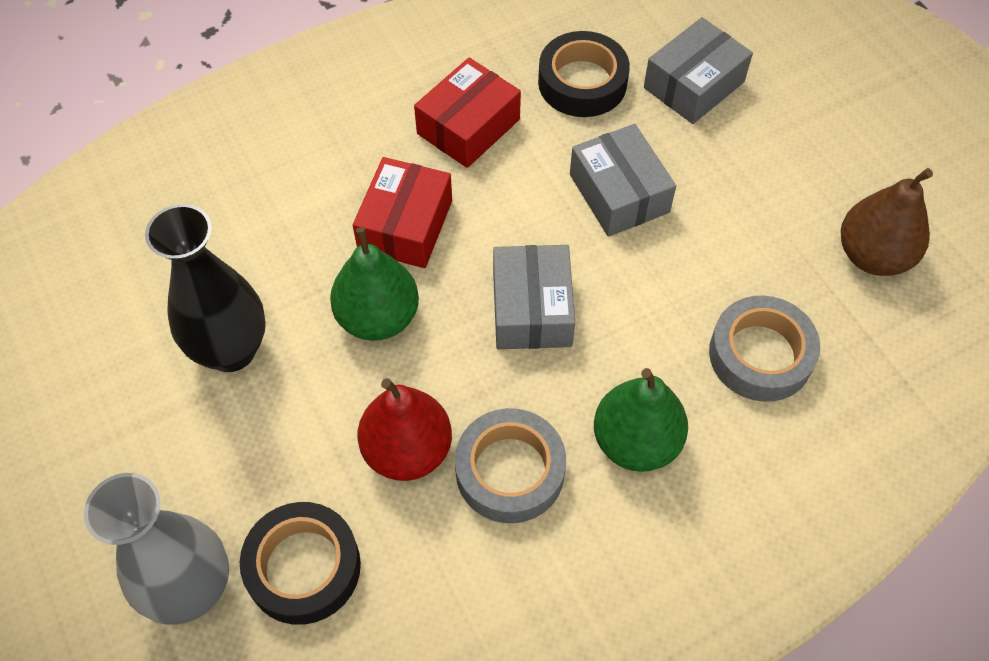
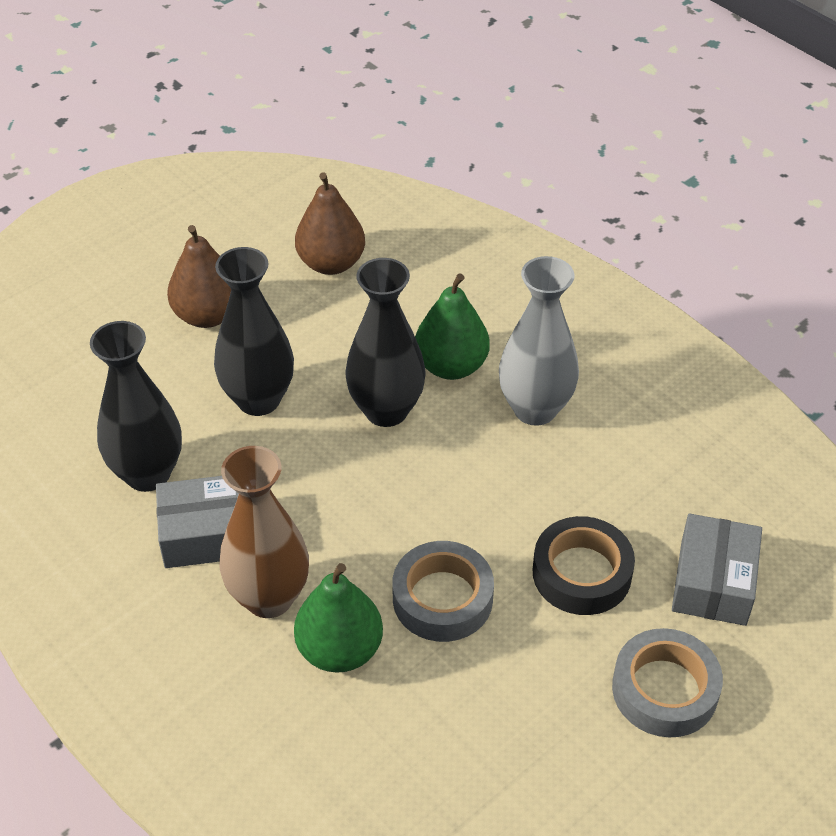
black tape: 2 -> 1
black vase: 1 -> 3
brown pear: 1 -> 2
brown vase: 0 -> 1
grey box: 3 -> 2
red box: 2 -> 0
red pear: 1 -> 0

